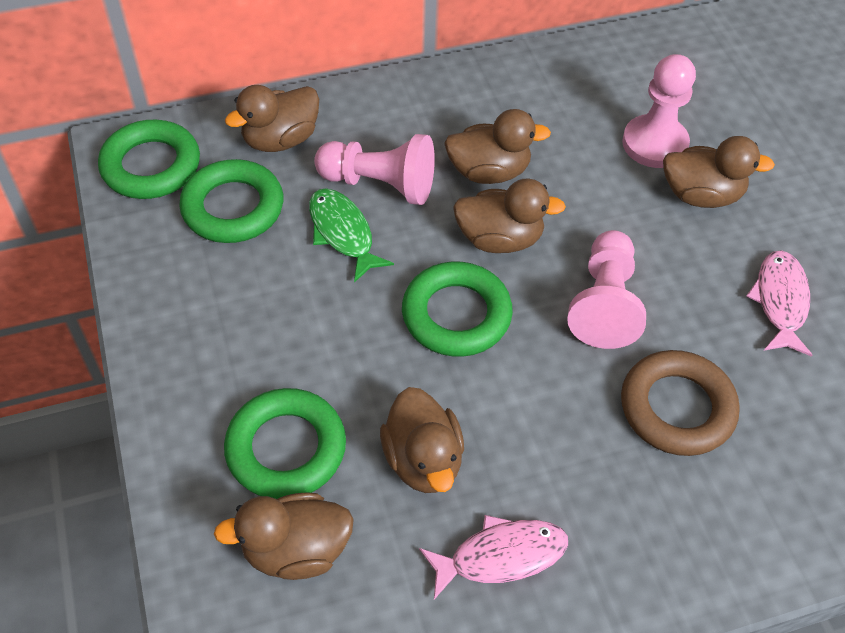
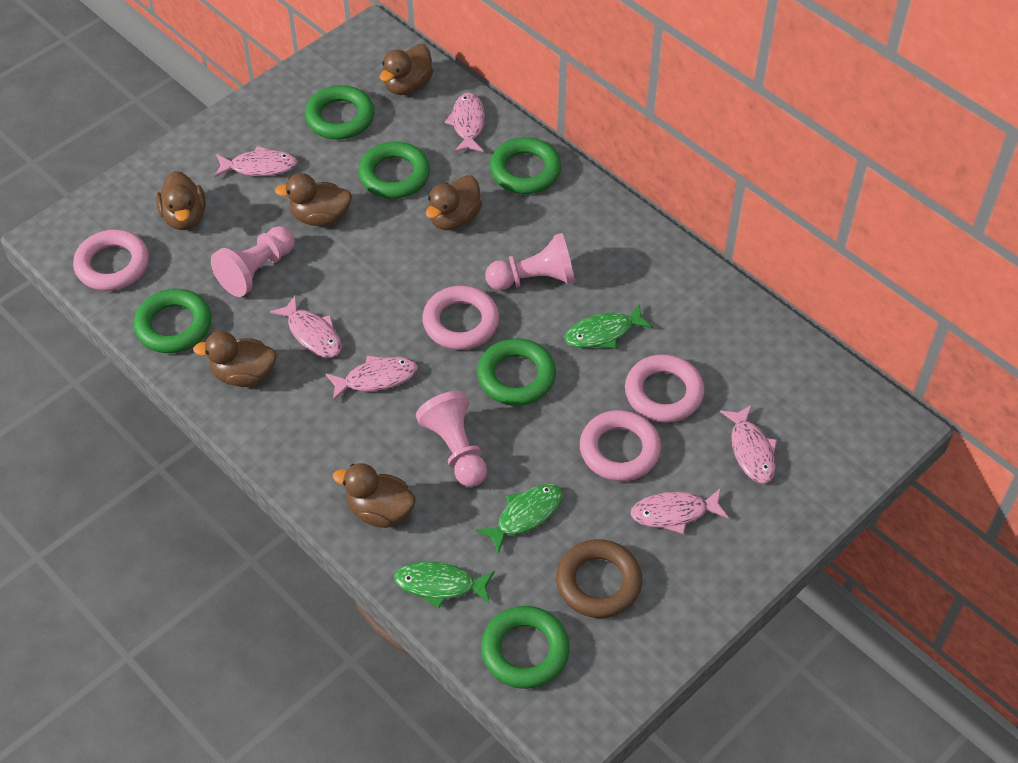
green fish: 1 -> 3
green ring: 4 -> 6
pink fish: 2 -> 6
pink ring: 0 -> 4

